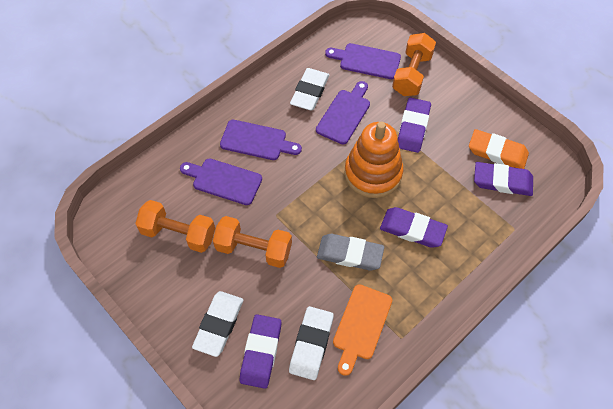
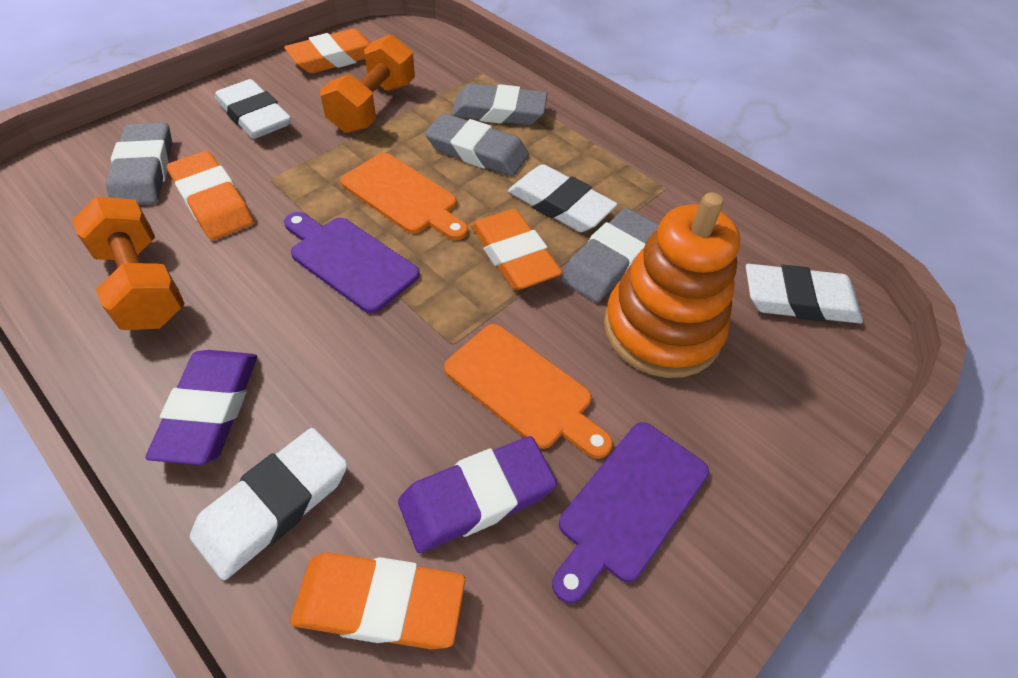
grey eraser: 1 -> 4
orange cutting board: 1 -> 2
orange dumbbell: 3 -> 2
orange eraser: 1 -> 4
purple cutting board: 4 -> 2
purple eraser: 4 -> 2
white eraser: 3 -> 4

